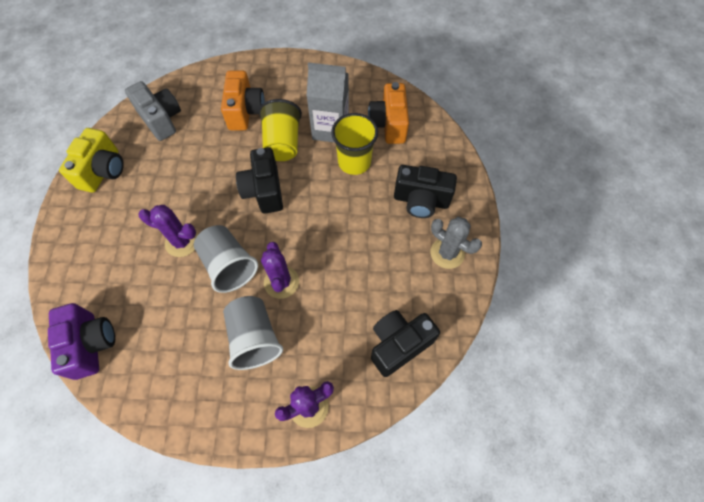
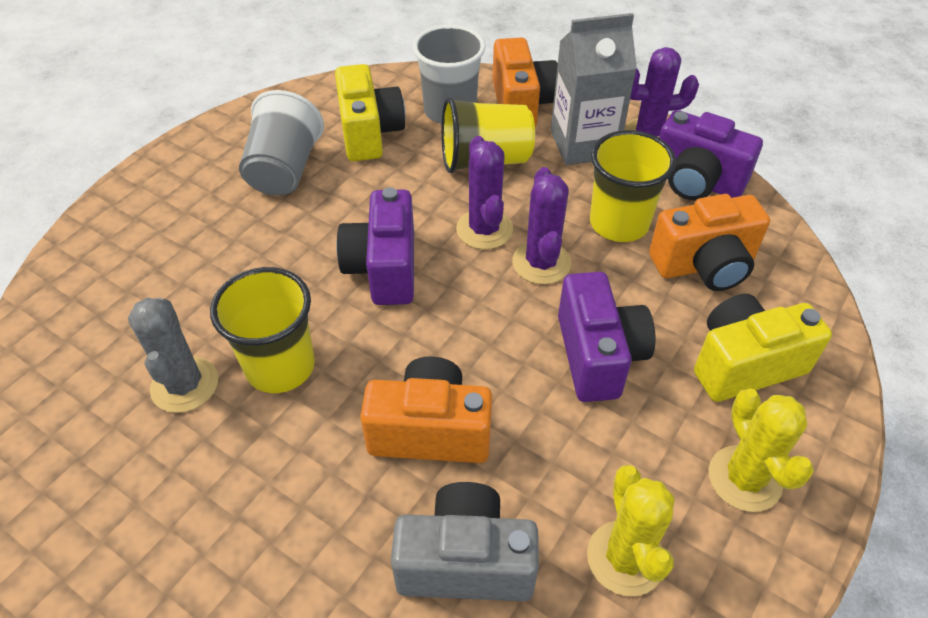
black camera: 3 -> 0
orange camera: 2 -> 3
purple camera: 1 -> 3
yellow cactus: 0 -> 2
yellow camera: 1 -> 2
yellow cup: 2 -> 3

